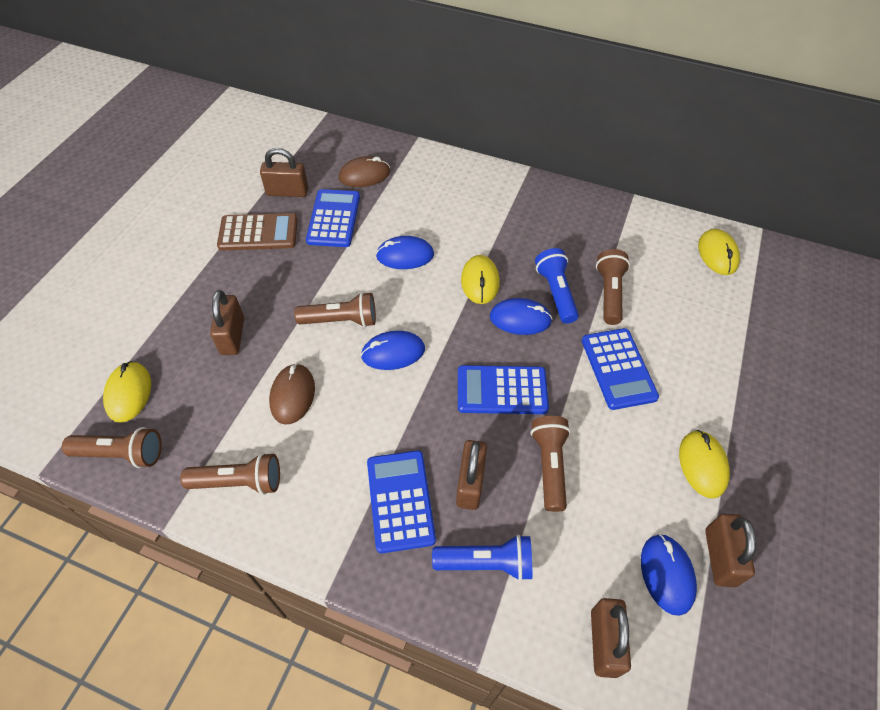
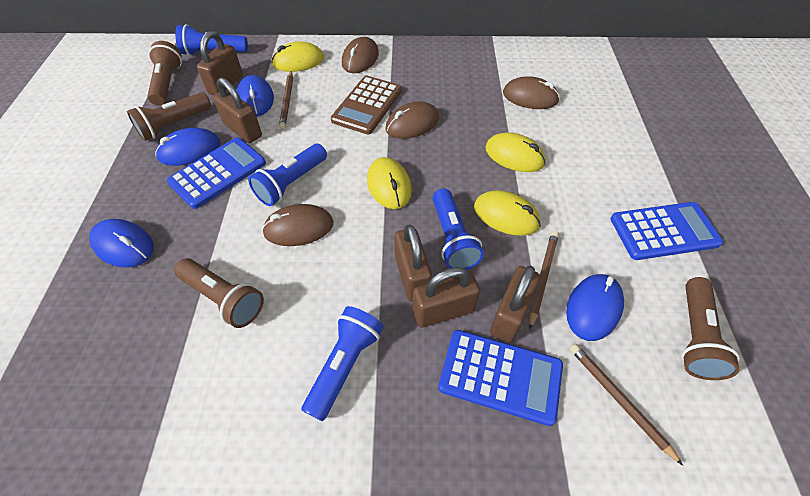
blue calculator: 4 -> 3
blue flashlight: 2 -> 4
brown flashlight: 5 -> 4
brown mouse: 2 -> 4
brown pencil: 0 -> 3

